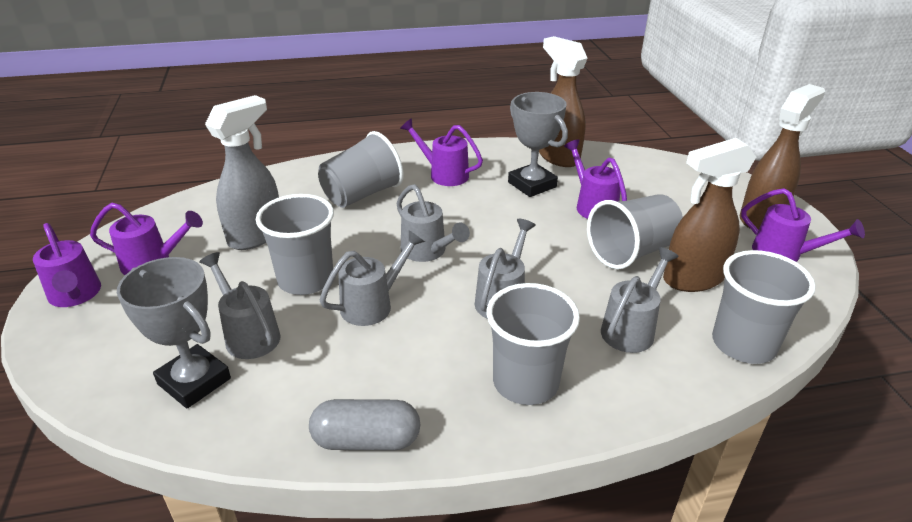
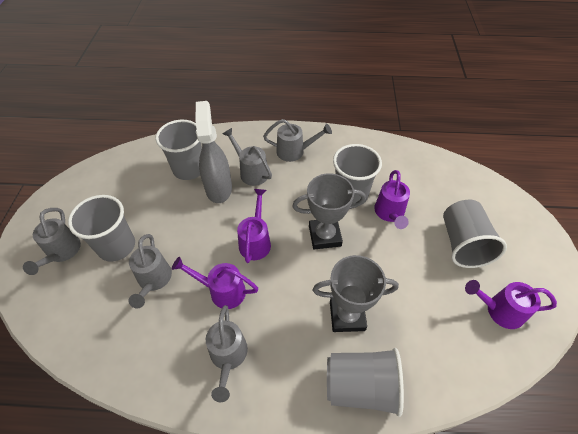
brown spray bottle: 3 -> 0
grey capsule: 1 -> 0
purple watering can: 5 -> 4

